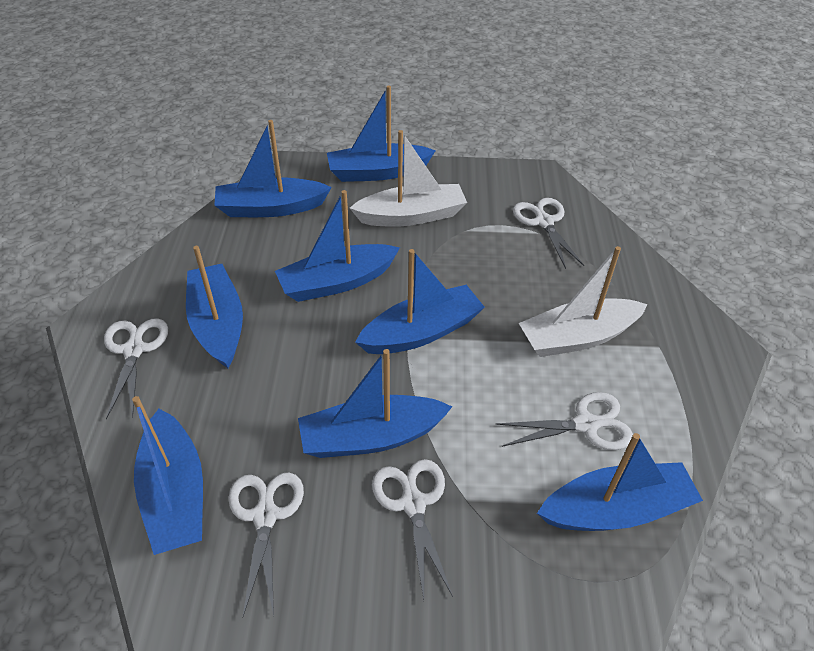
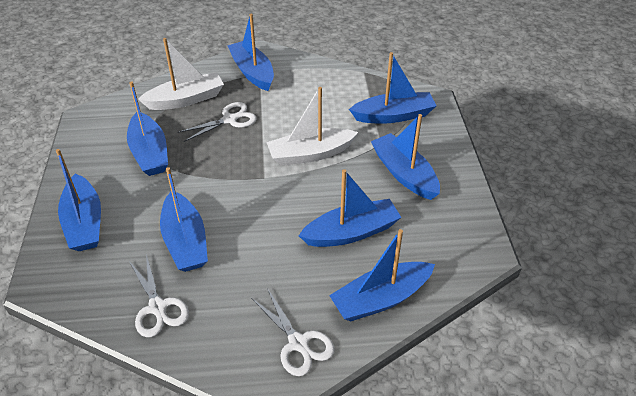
white scissors: 5 -> 3

